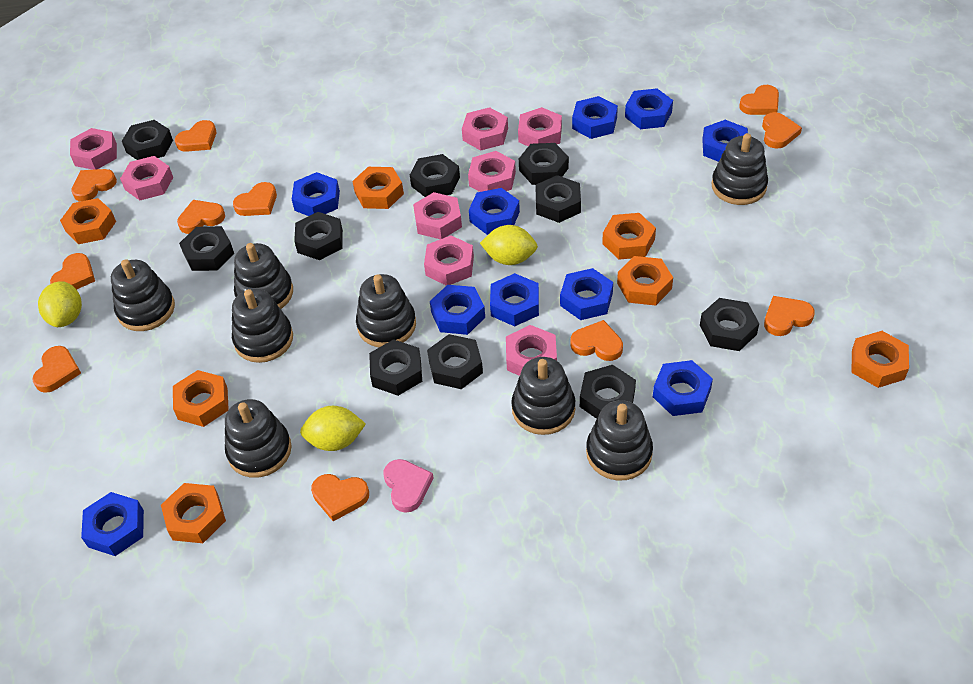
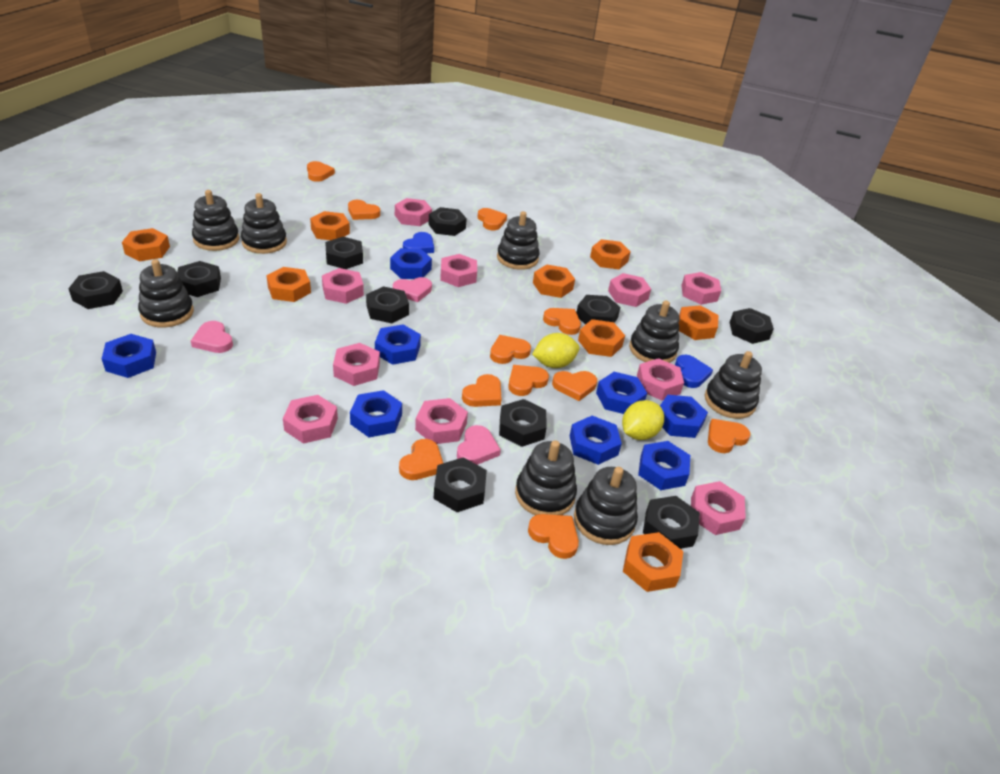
blue heart: 0 -> 2
blue nut: 10 -> 8
orange nut: 7 -> 8
pink heart: 1 -> 3
pink nut: 8 -> 10
yellow lemon: 3 -> 2

